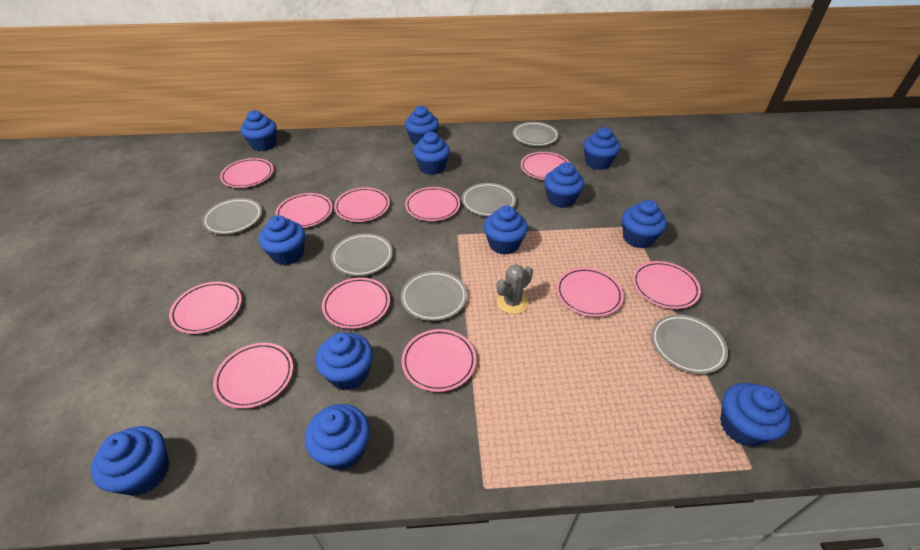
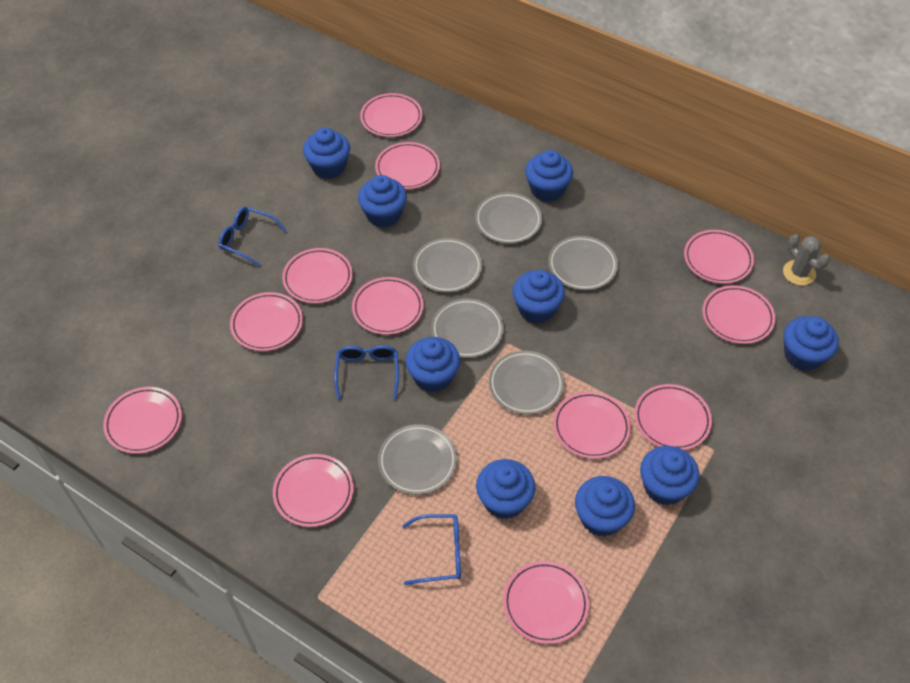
blue cupcake: 12 -> 9
blue glasses: 0 -> 3
pink plate: 11 -> 12

